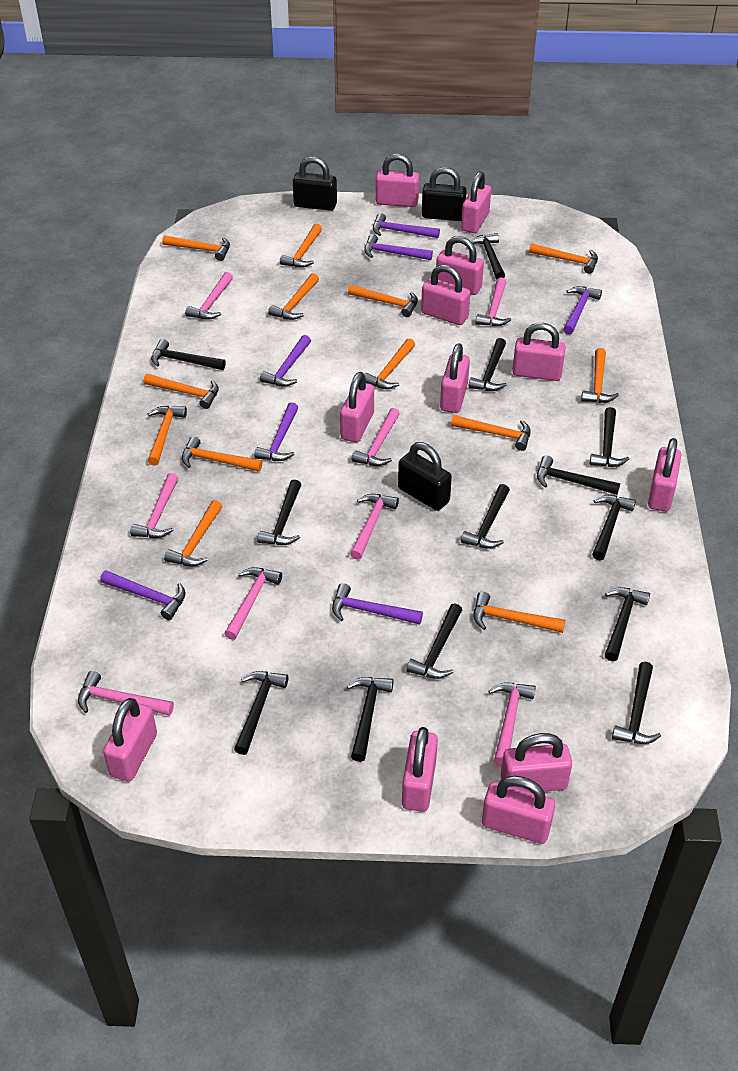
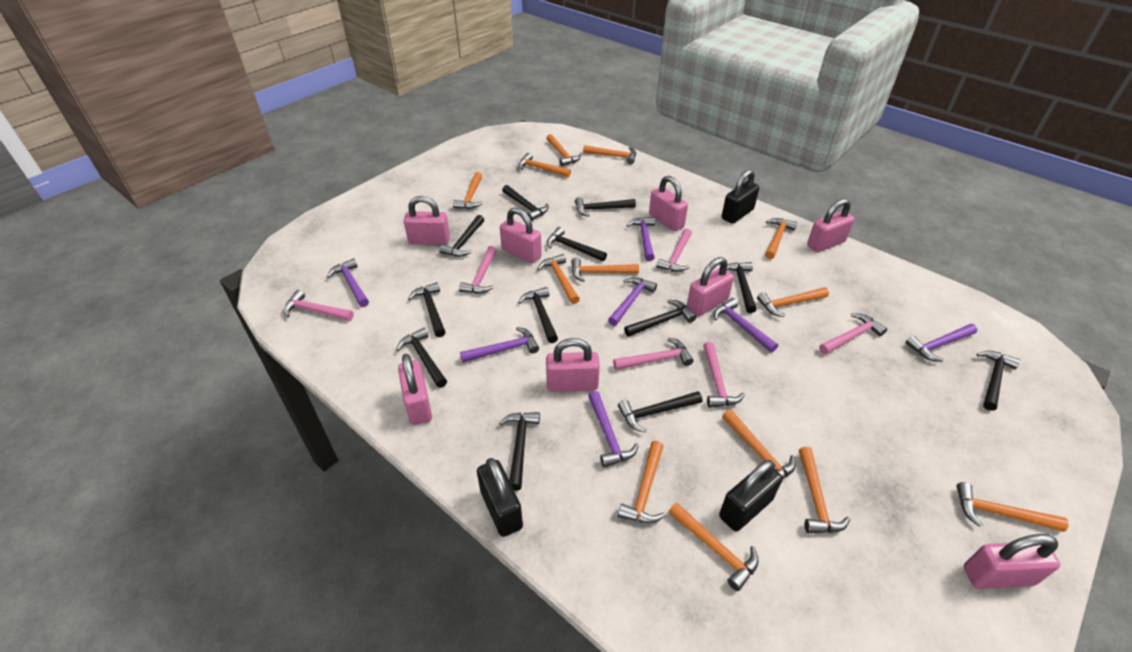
black hammer: 13 -> 12
pink hammer: 8 -> 6
pink padlock: 12 -> 8

